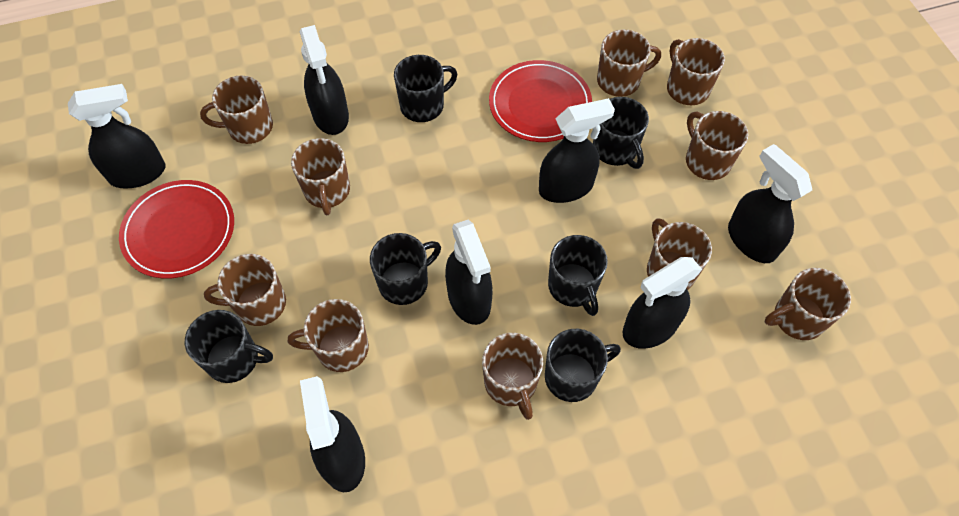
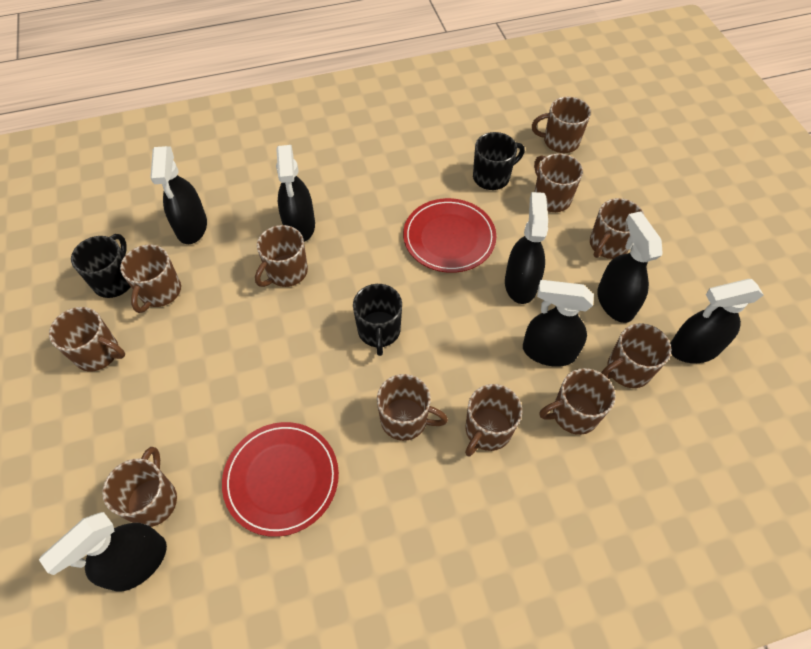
black mug: 6 -> 3
brown mug: 10 -> 11

